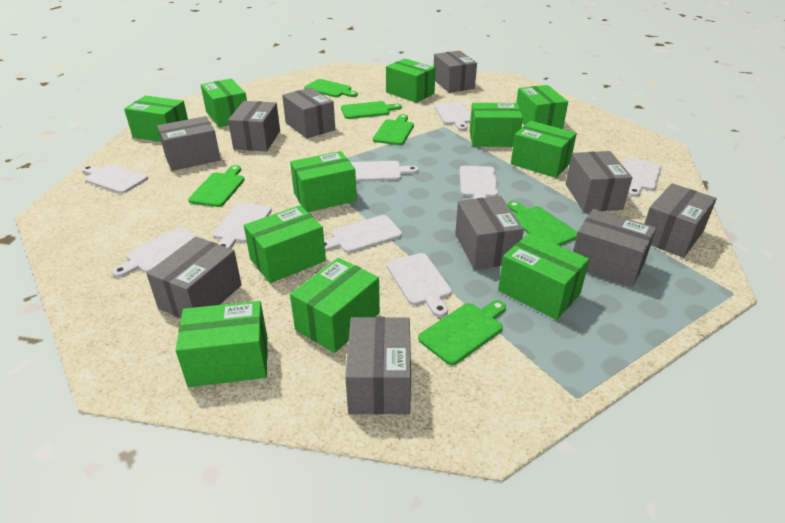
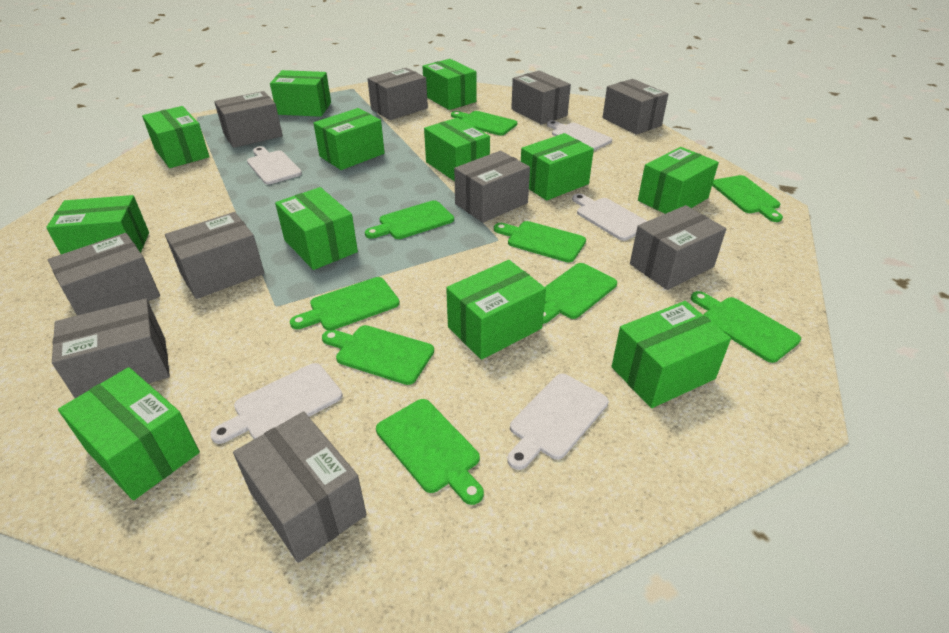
green box: 11 -> 12
green cutting board: 6 -> 9
white cutting board: 9 -> 5

